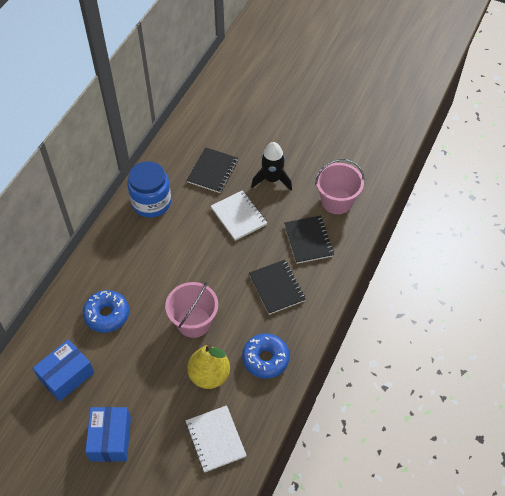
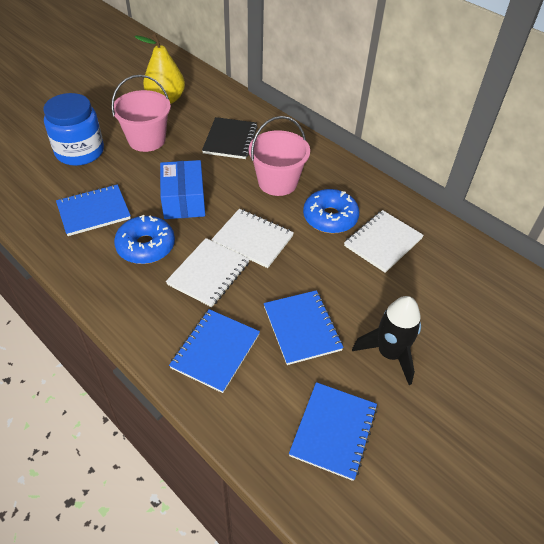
black notebook: 3 -> 1
blue box: 2 -> 1
blue notebook: 0 -> 4
white notebook: 2 -> 3

